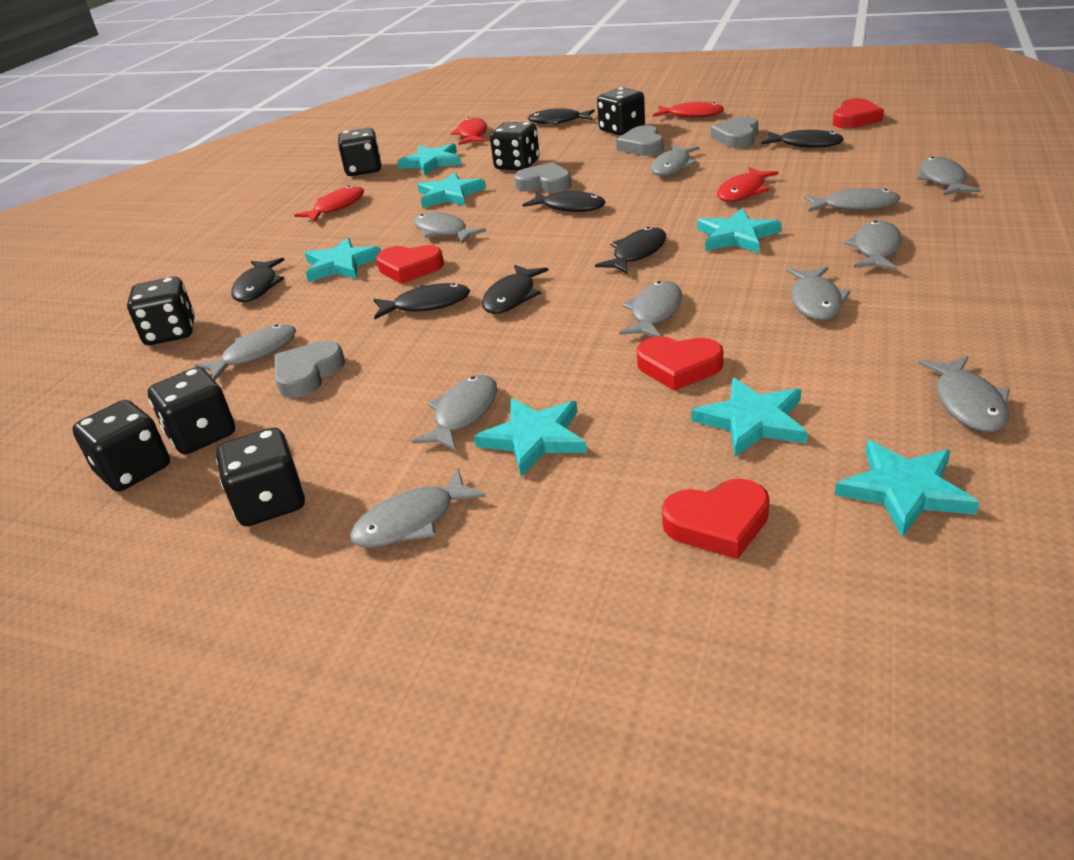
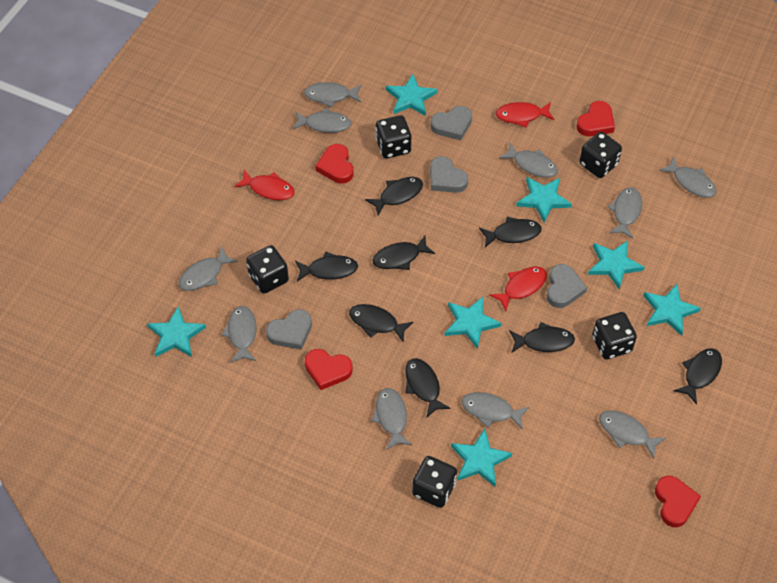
black dice: 7 -> 5
black fish: 7 -> 8
grey fish: 11 -> 10
red fish: 4 -> 3

